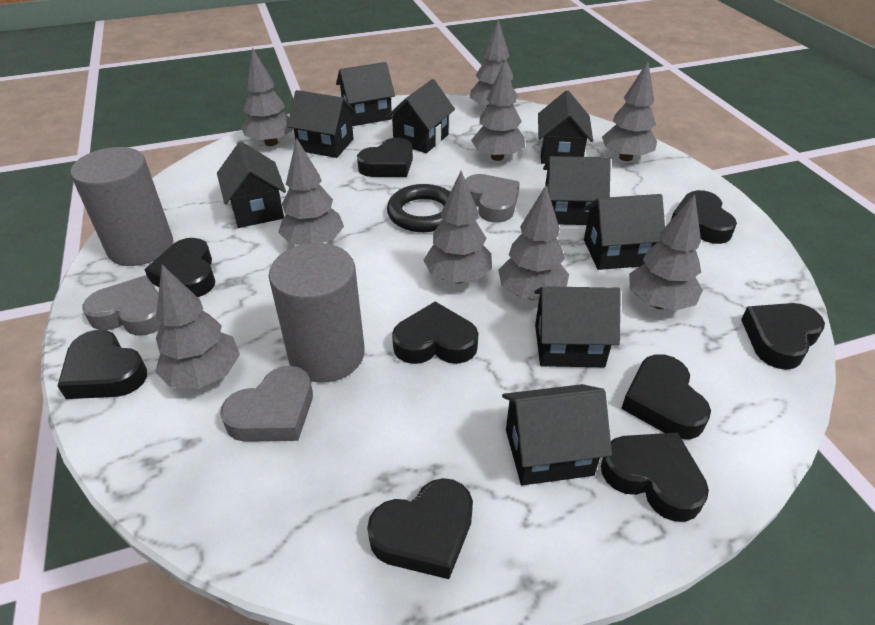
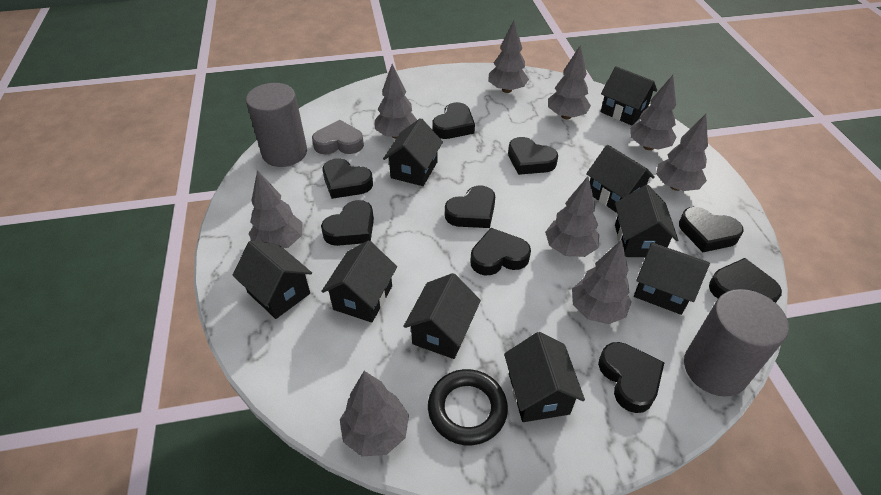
grey heart: 3 -> 1

